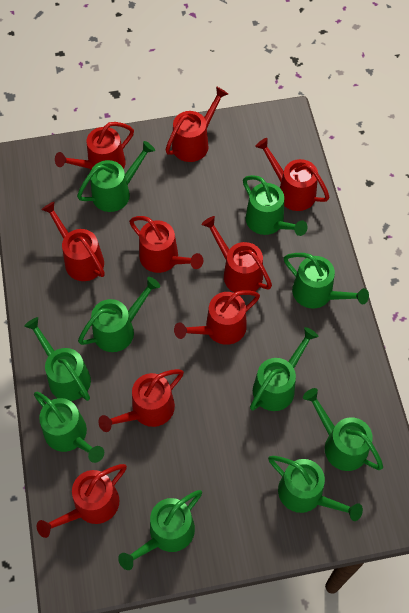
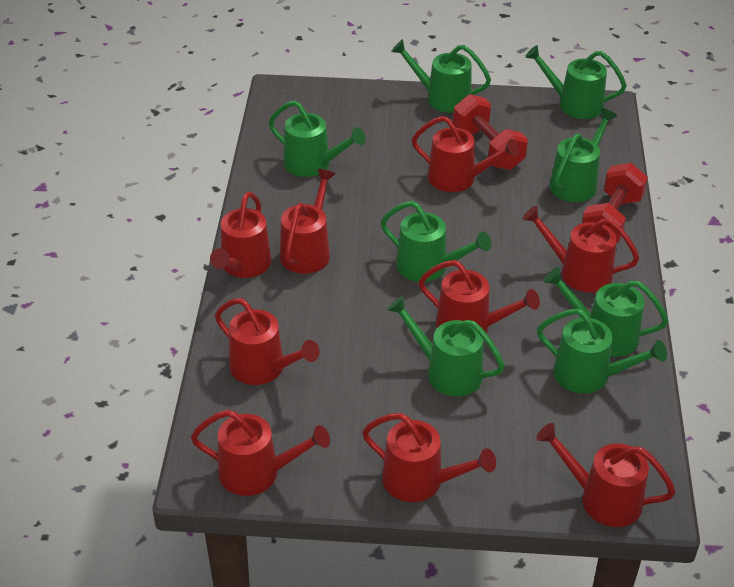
green watering can: 10 -> 8
red dumbbell: 0 -> 2

